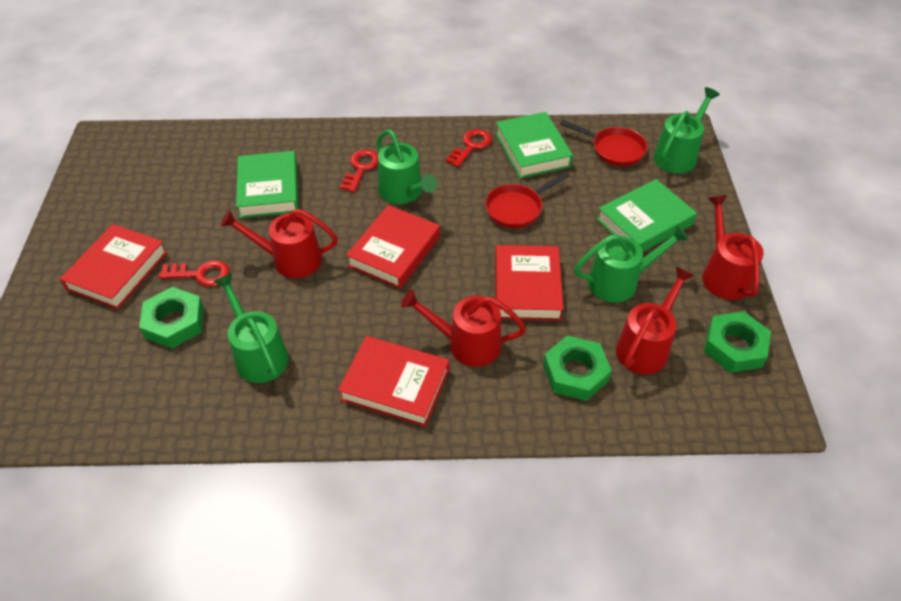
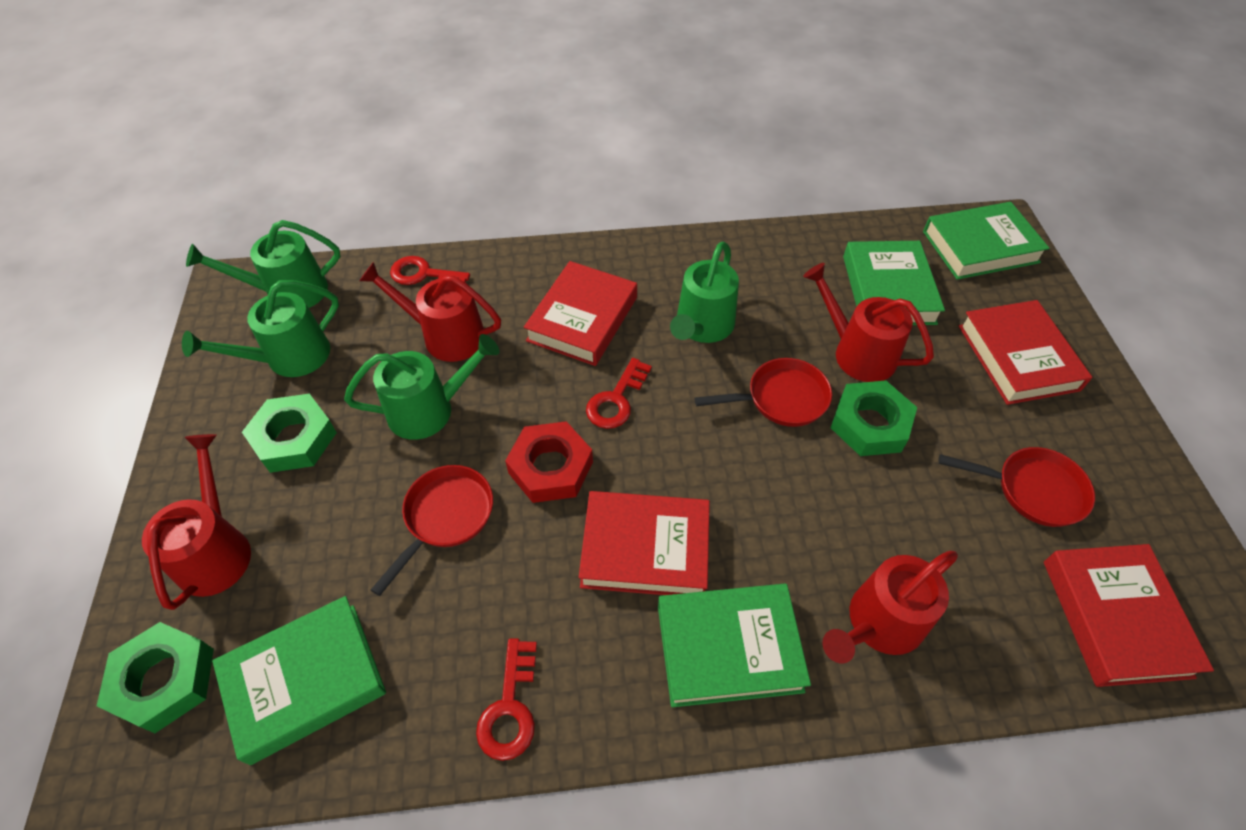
green book: 3 -> 4
red nut: 0 -> 1
red pan: 2 -> 3

